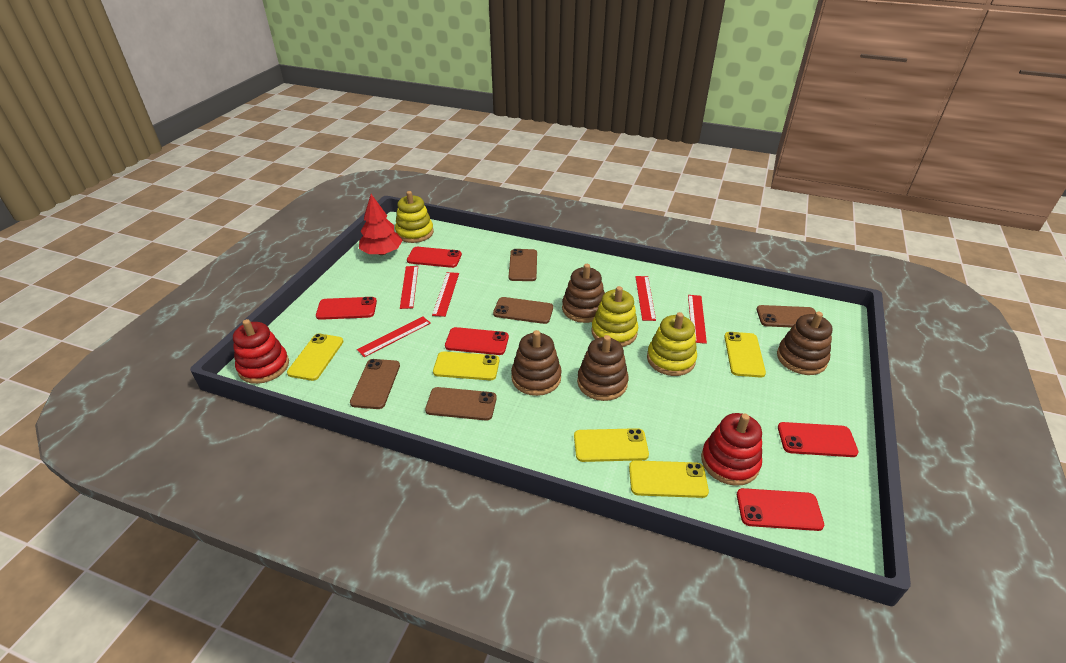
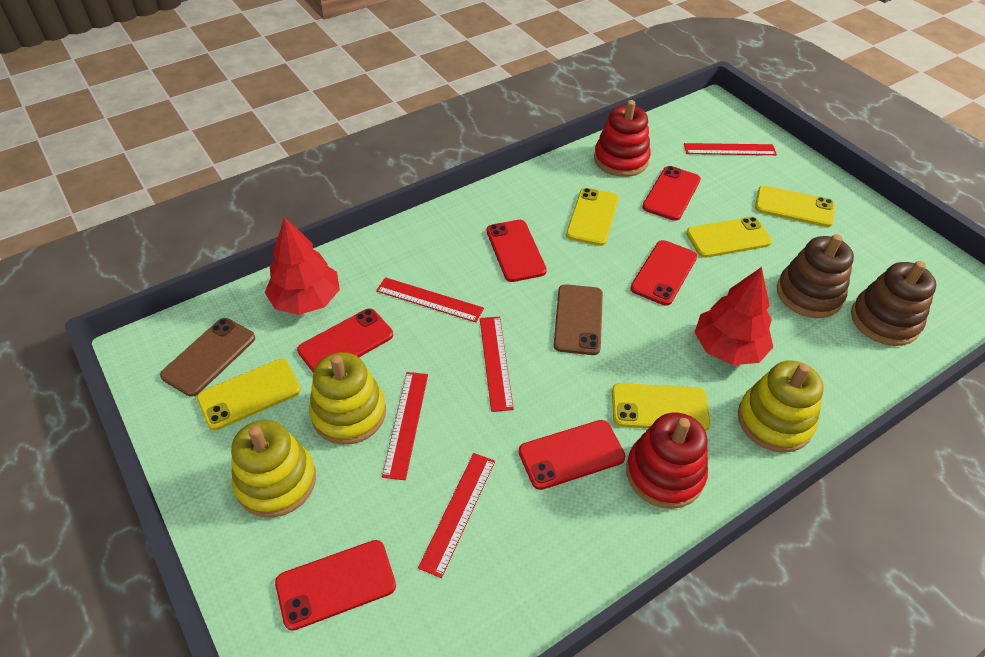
brown phone: 5 -> 2
brown stacking toy: 4 -> 2
red phone: 5 -> 6
red tree: 1 -> 2

